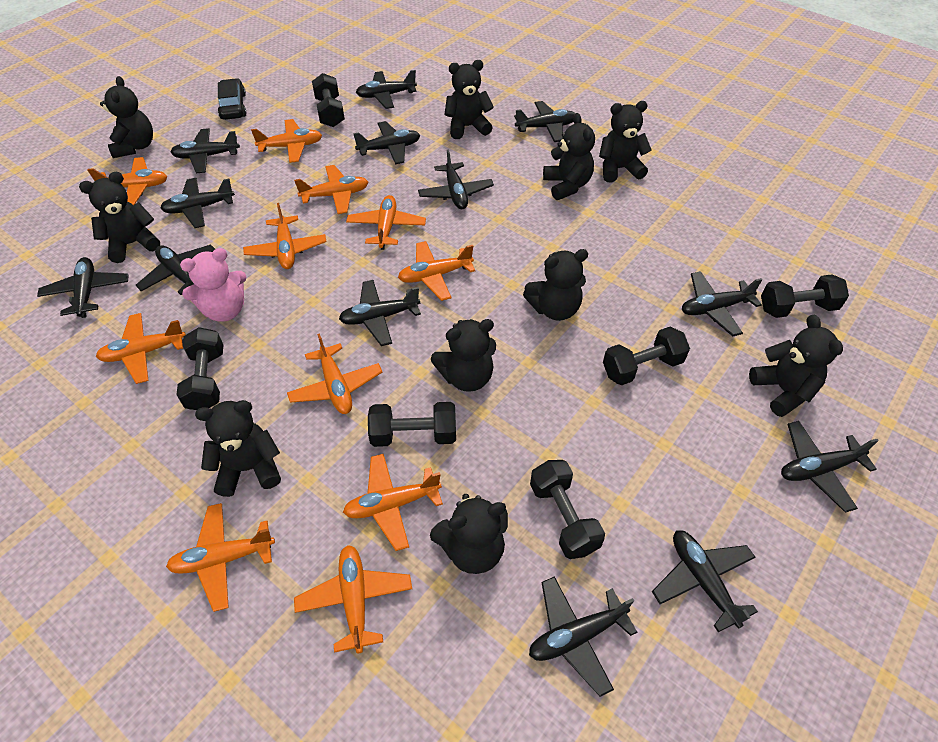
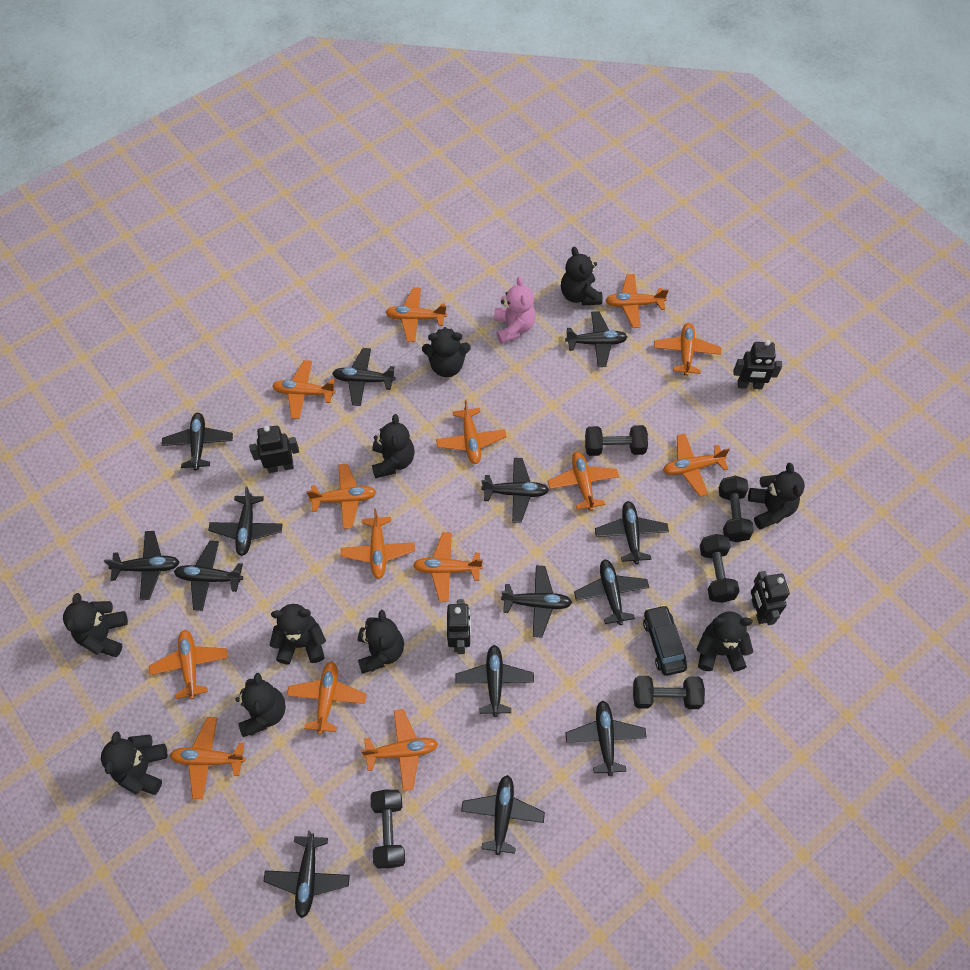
black dumbbell: 6 -> 5
black plane: 13 -> 14
black robot: 0 -> 4
orange plane: 11 -> 14

